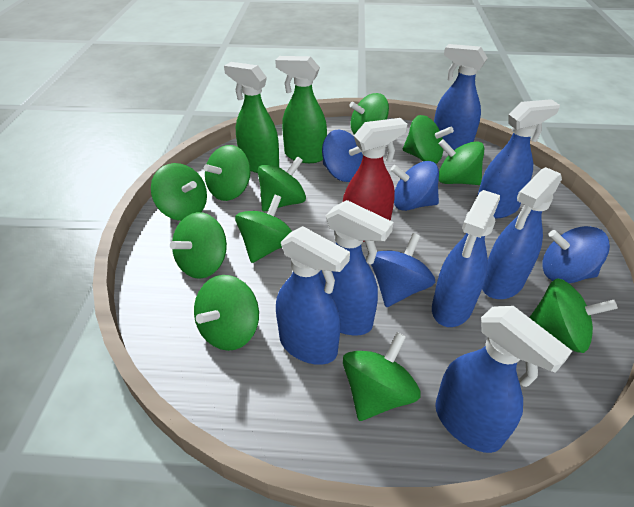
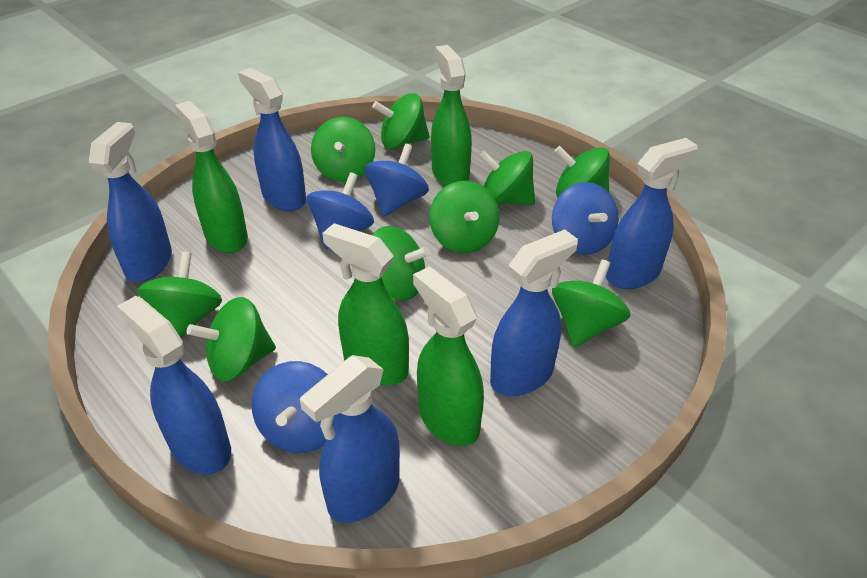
blue spray bottle: 7 -> 6
green spinning top: 11 -> 9
green spray bottle: 2 -> 4
red spray bottle: 1 -> 0

